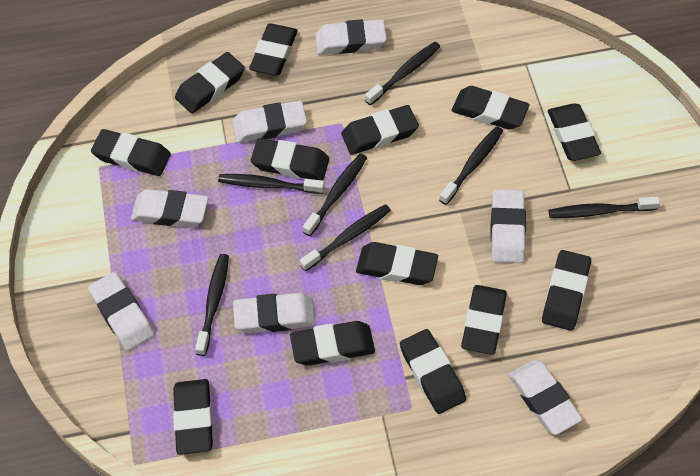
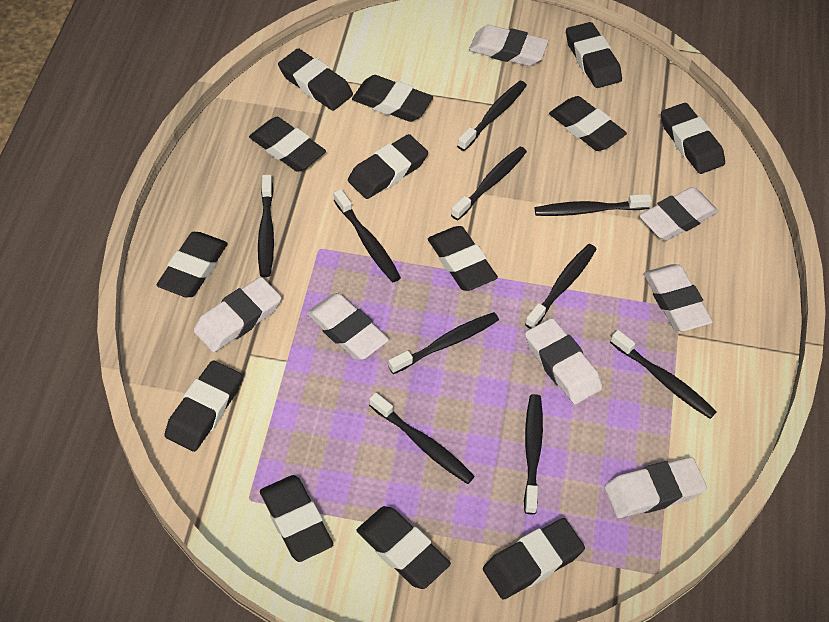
black toothbrush: 7 -> 10

